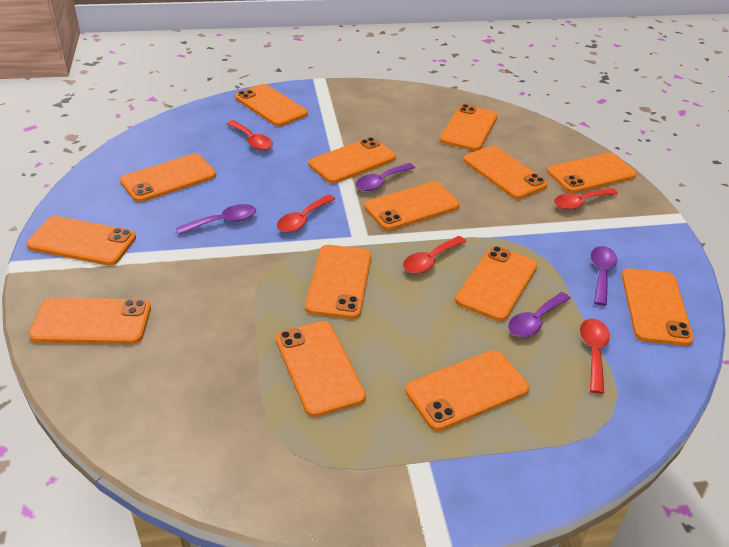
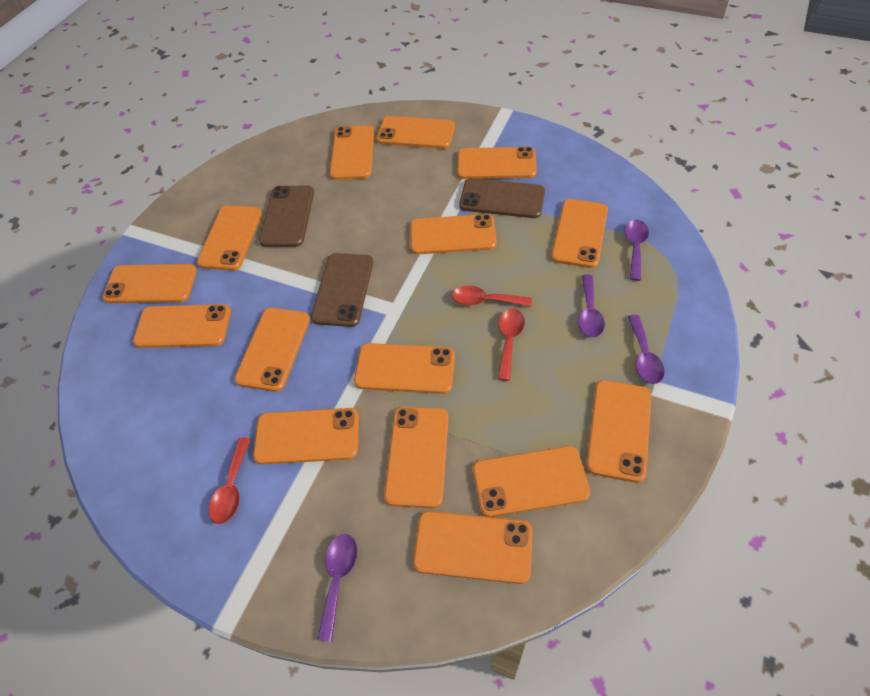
brown phone: 0 -> 3
orange phone: 14 -> 15
red spoon: 5 -> 3

